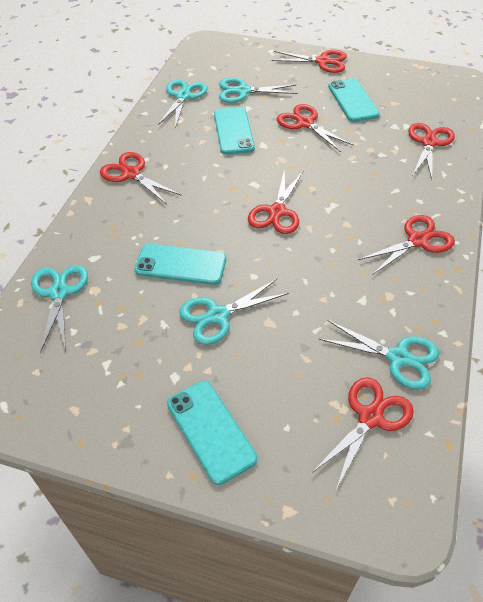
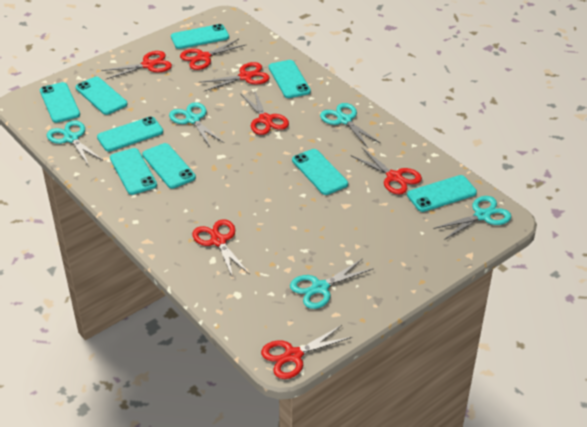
turquoise phone: 4 -> 9

